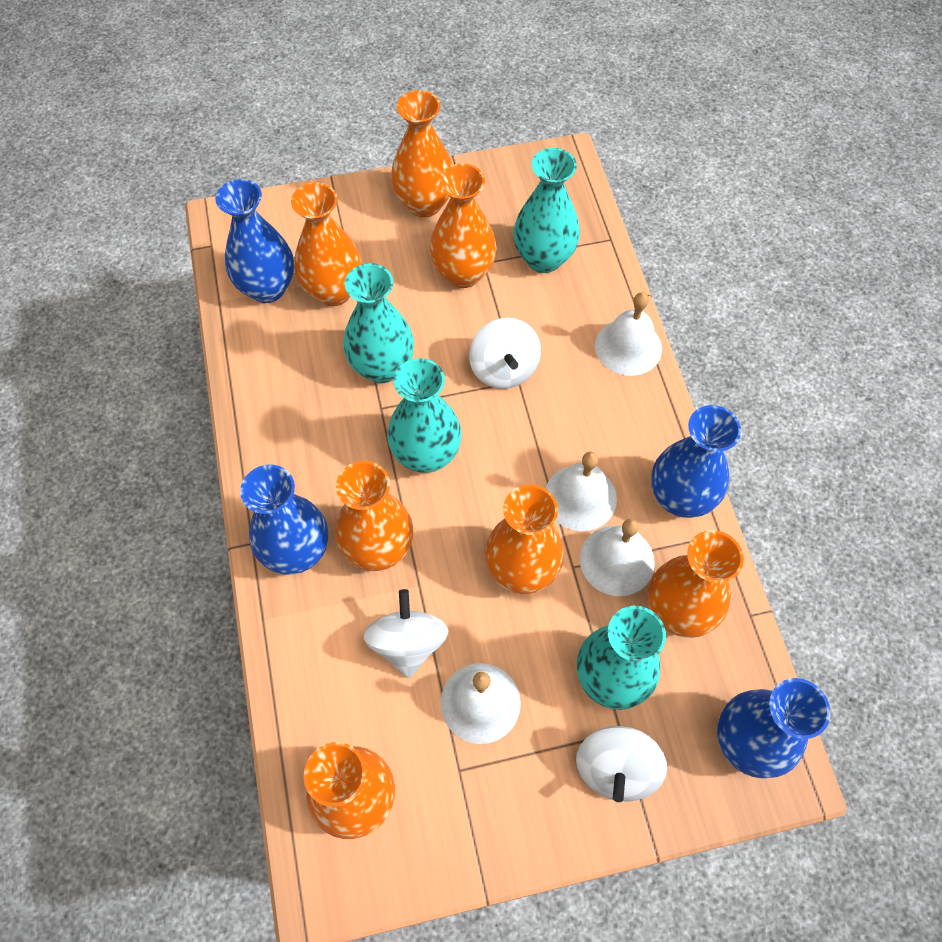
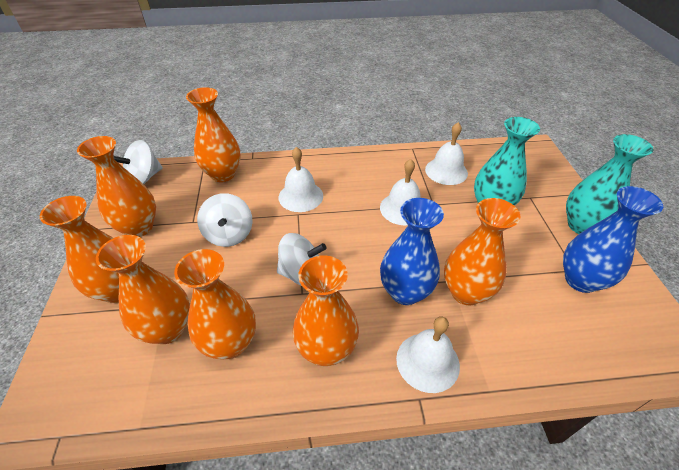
blue vase: 4 -> 2
turquoise vase: 4 -> 2

